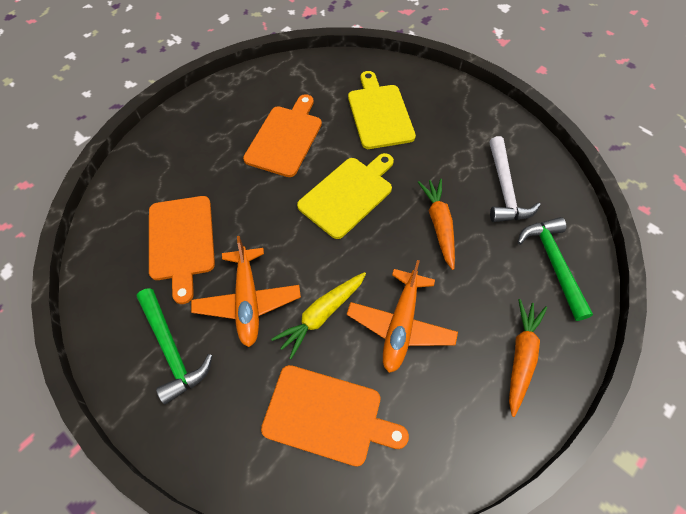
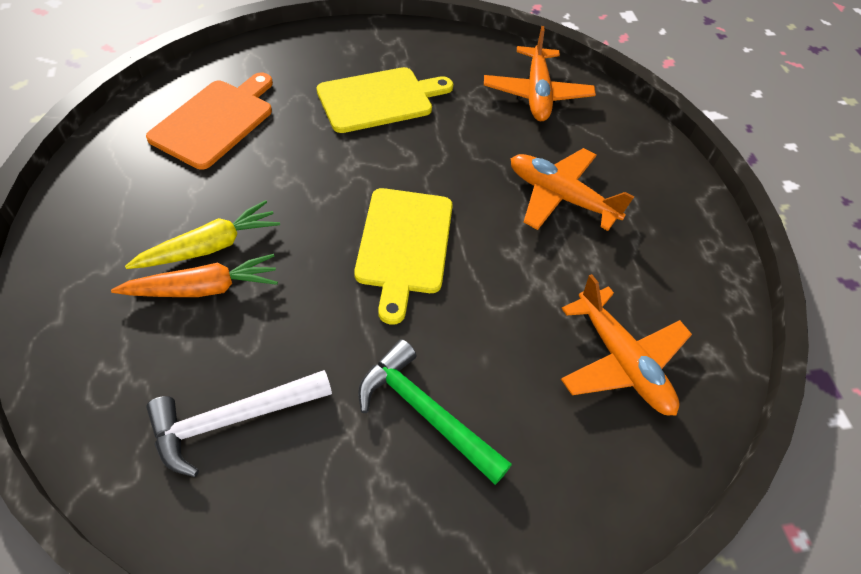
green hammer: 2 -> 1
orange carrot: 2 -> 1
orange cutting board: 3 -> 1
orange plane: 2 -> 3

